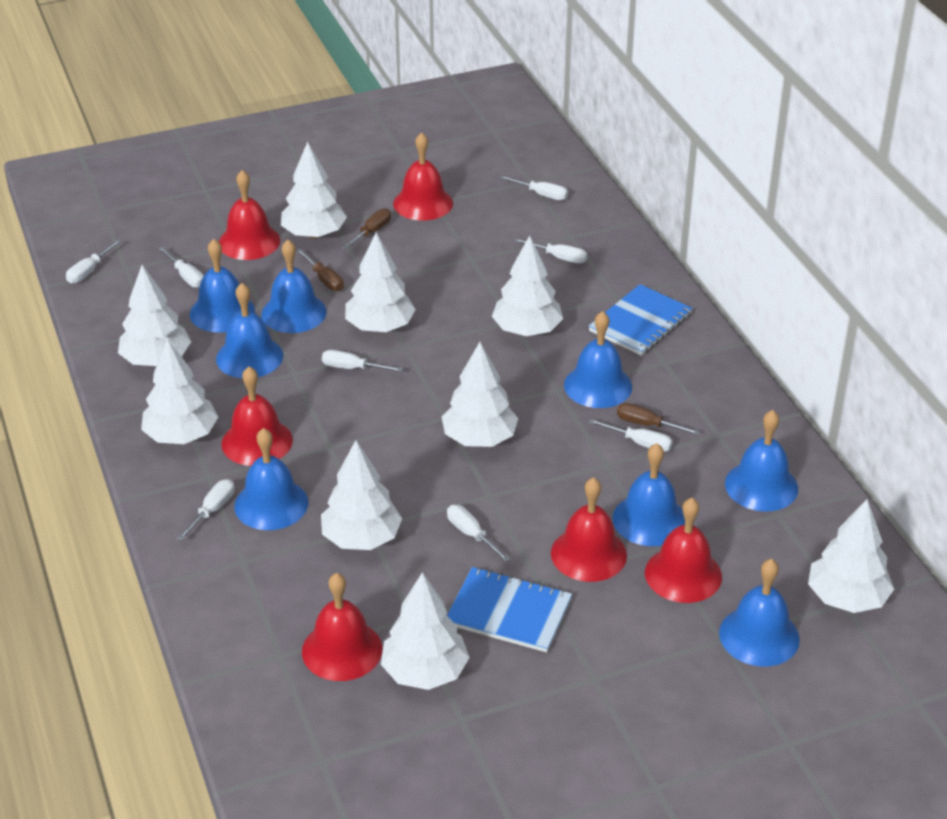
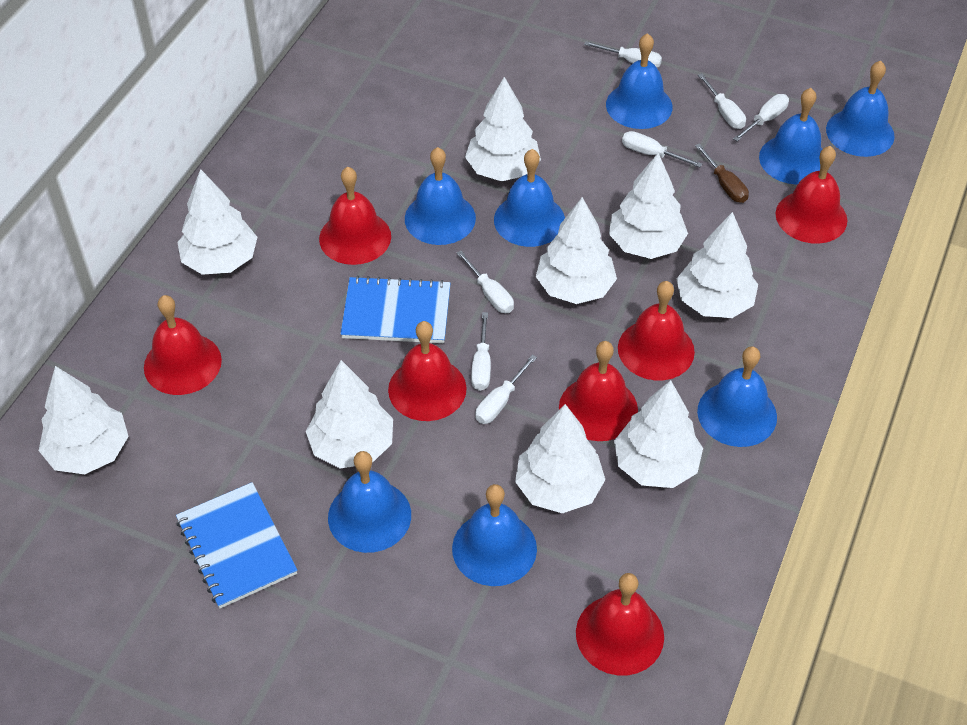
brown screwdriver: 3 -> 1
red bell: 6 -> 7
white screwdriver: 8 -> 7

